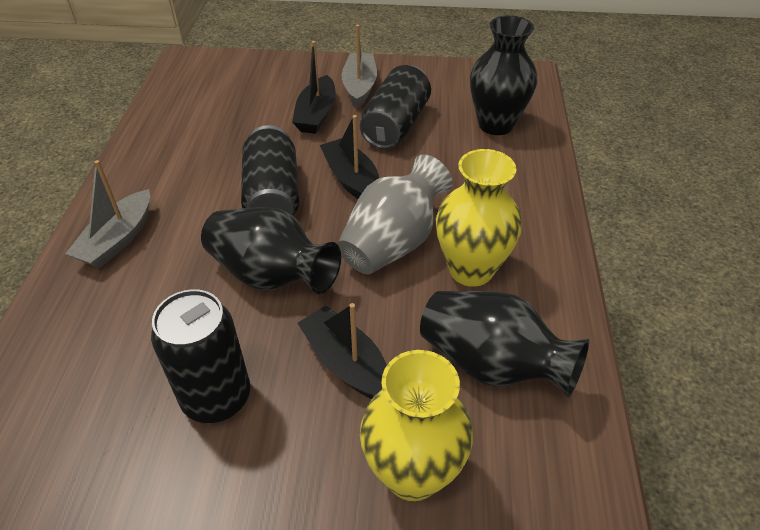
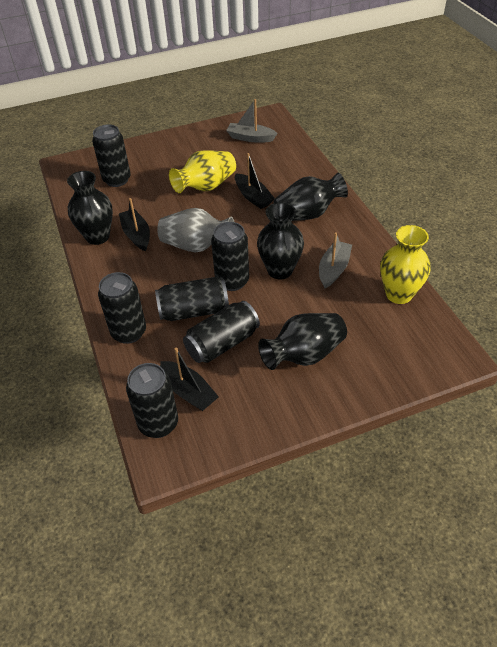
black can: 3 -> 6
black vase: 3 -> 4

